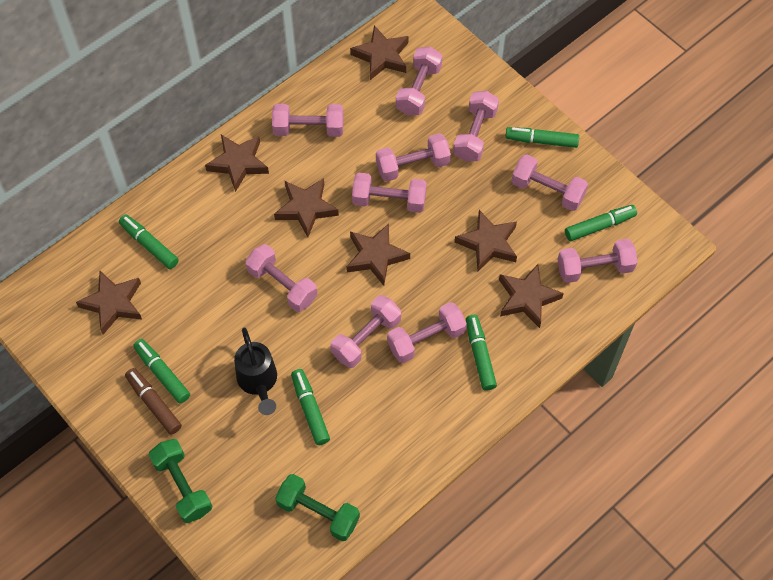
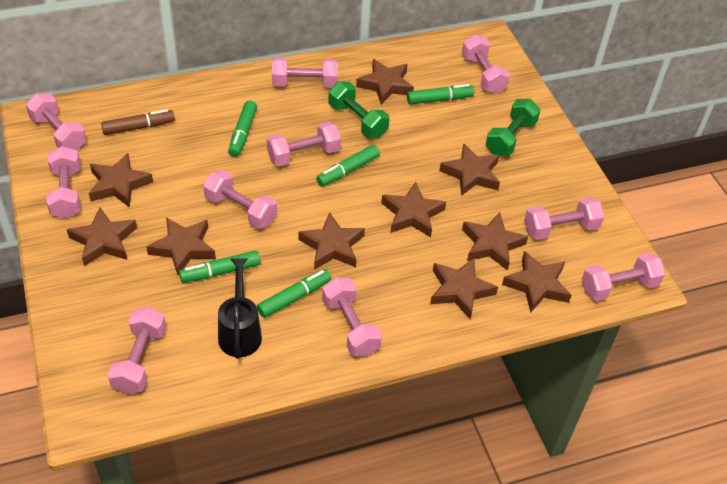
brown star: 7 -> 10
green marker: 6 -> 5

